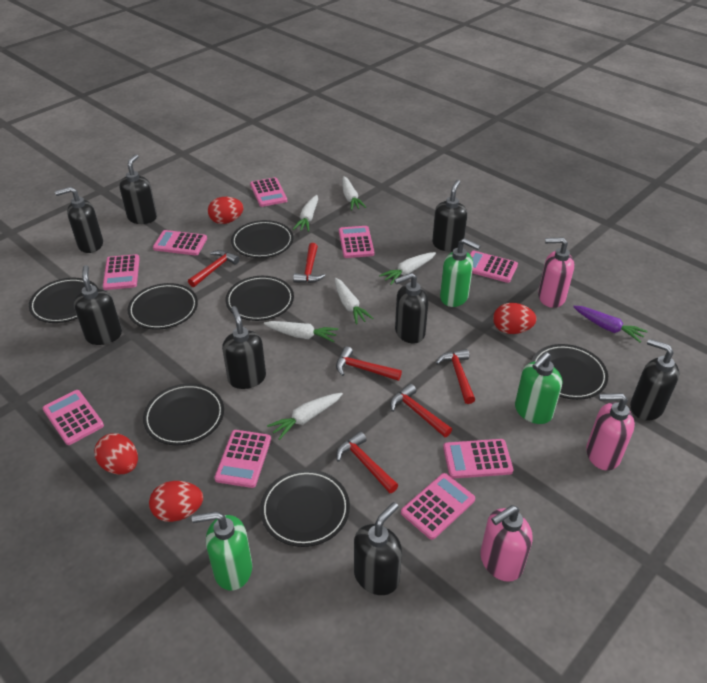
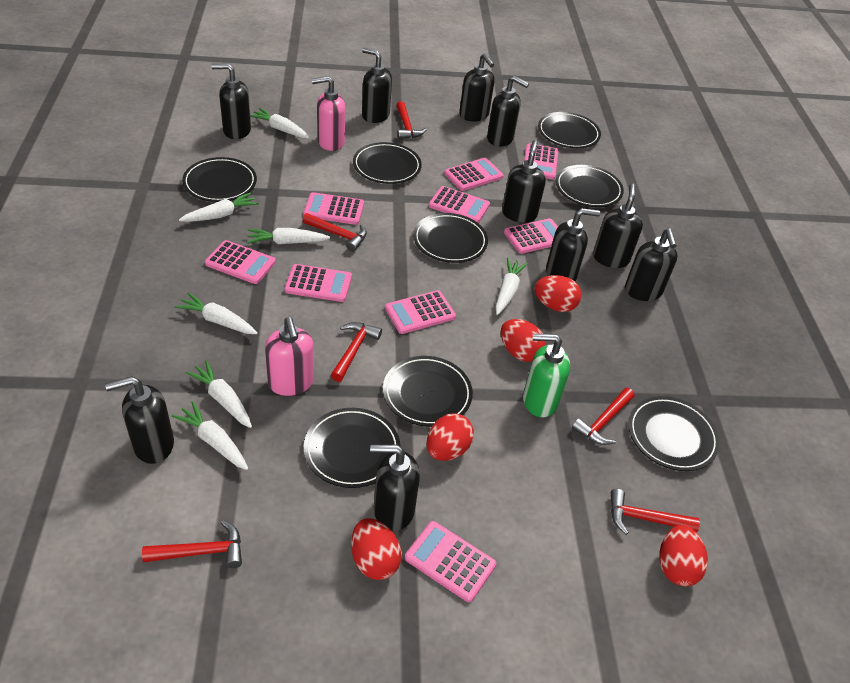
black plate: 7 -> 8
black soap dispenser: 8 -> 10
green soap dispenser: 3 -> 1
pink soap dispenser: 3 -> 2
purple carrot: 1 -> 0
red egg: 4 -> 5
white carrot: 6 -> 7

